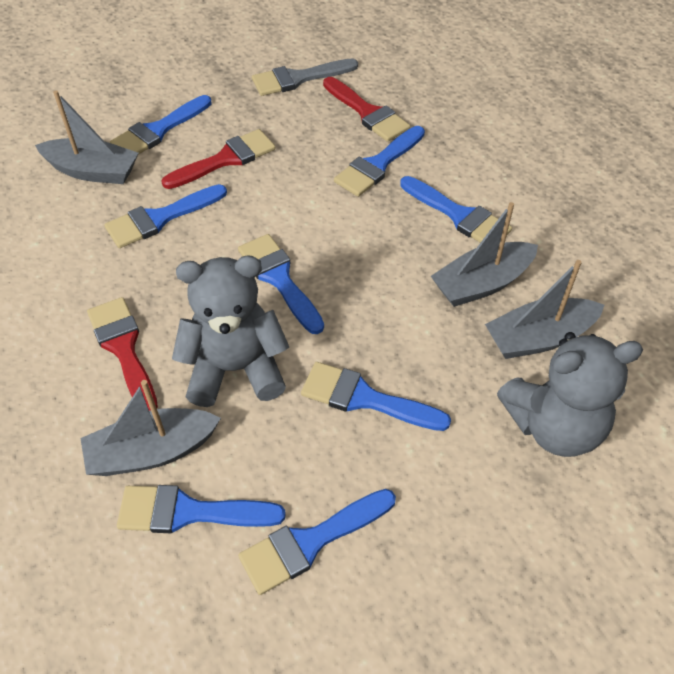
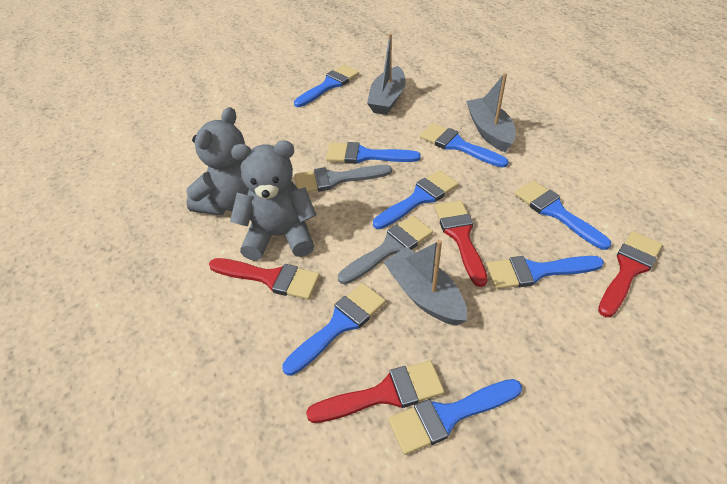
grey boat: 4 -> 3
grey brush: 1 -> 2
red brush: 3 -> 4

